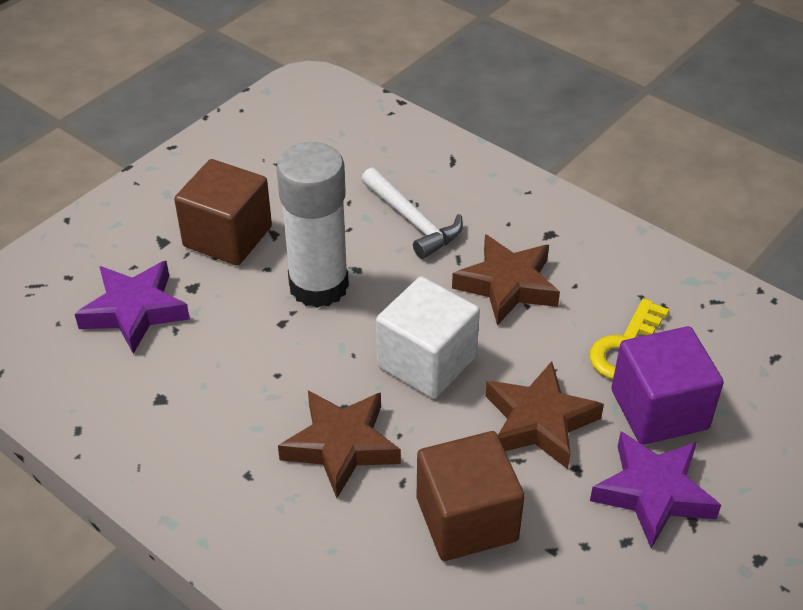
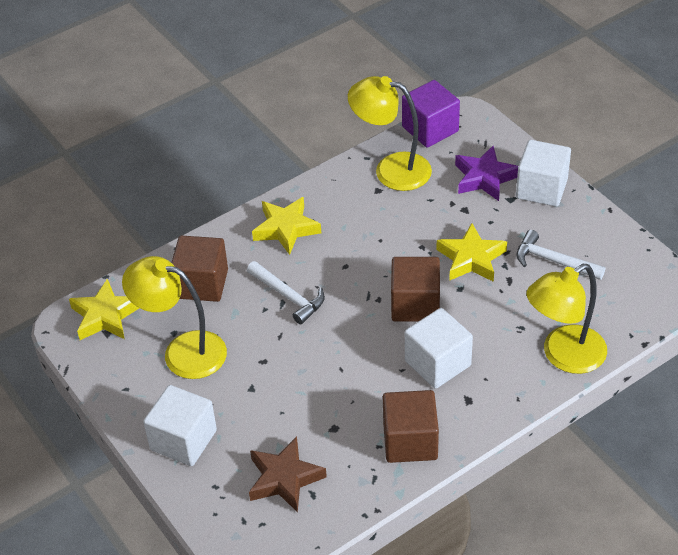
brown cube: 2 -> 3
brown star: 3 -> 1
purple star: 2 -> 1
white cube: 1 -> 3
white glue stick: 1 -> 0
white hammer: 1 -> 2
yellow key: 1 -> 0
yellow lamp: 0 -> 3
yellow star: 0 -> 3

